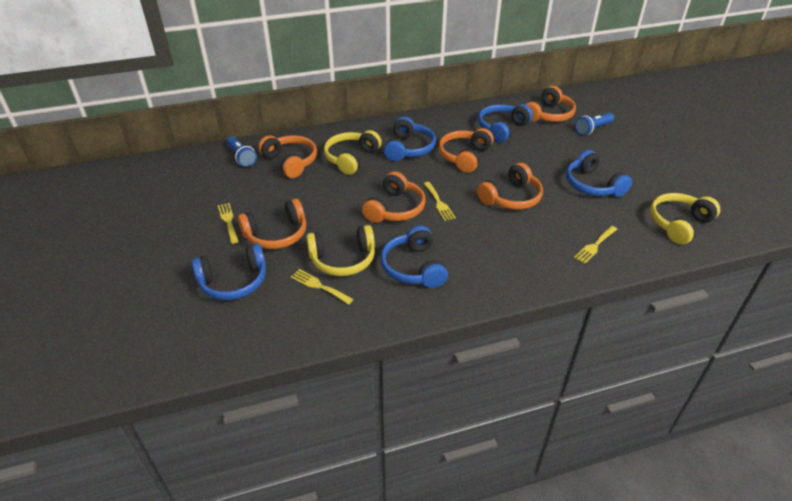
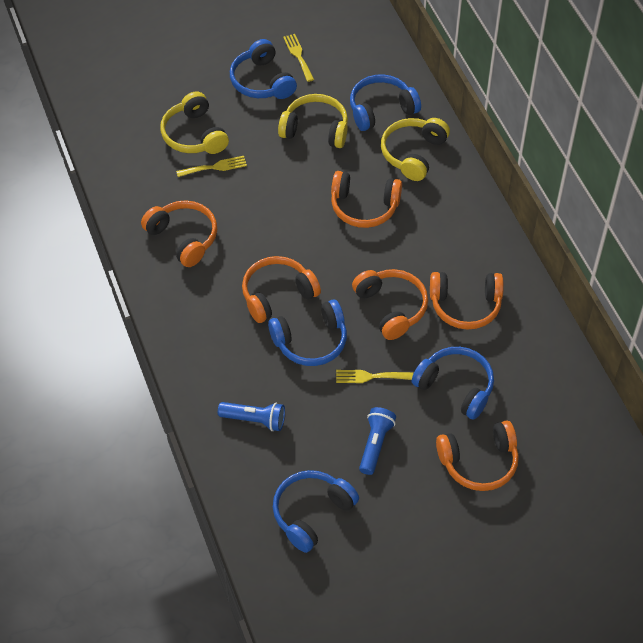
yellow fork: 4 -> 3

